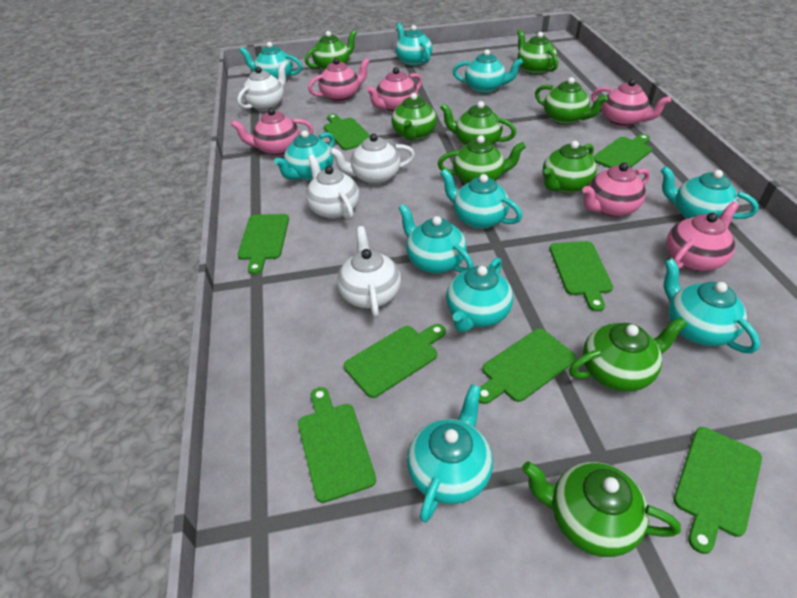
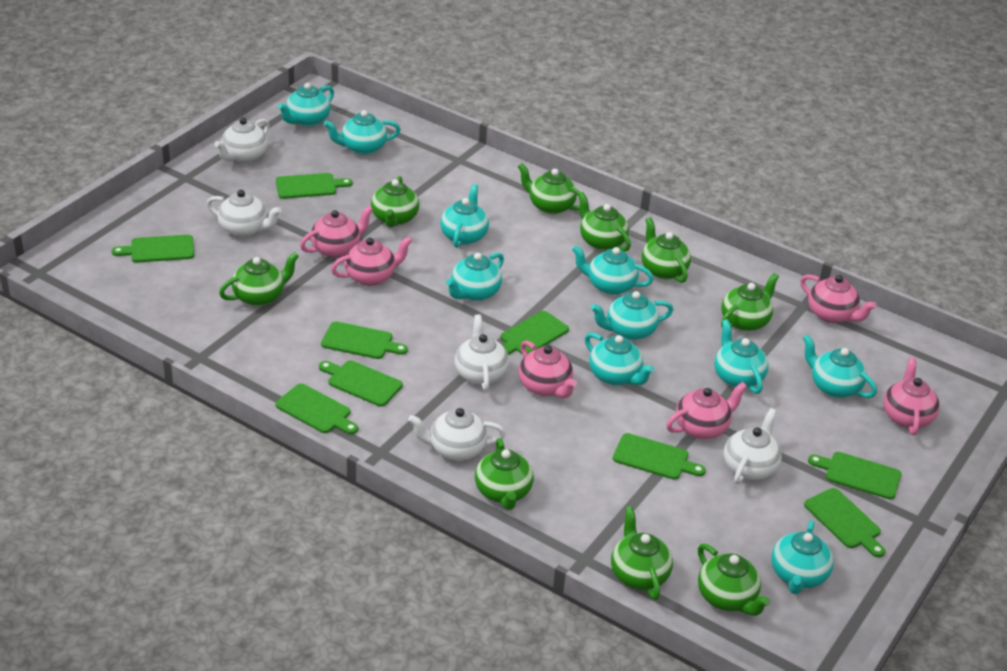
green cutting board: 8 -> 9
white teapot: 4 -> 5

